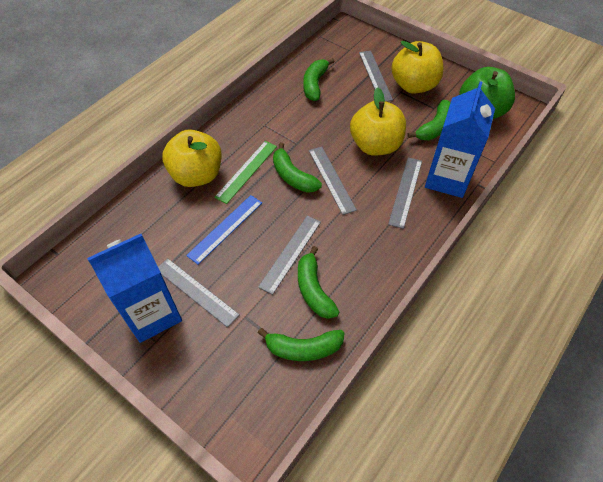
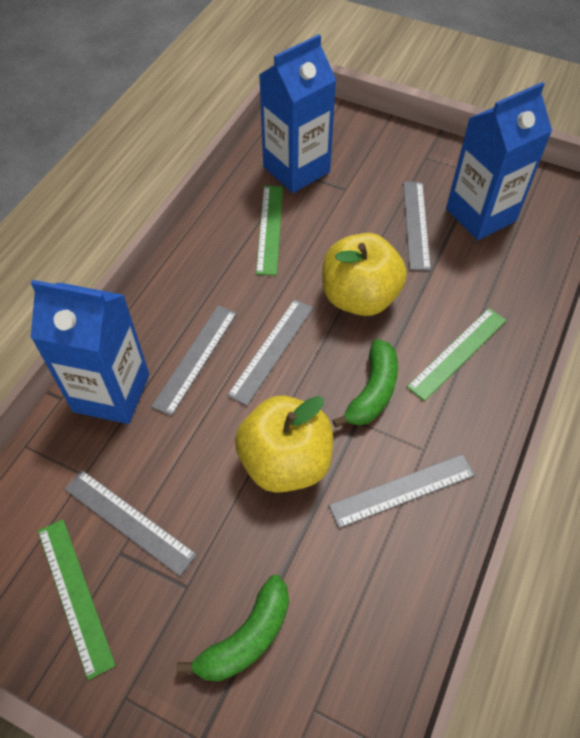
blue carton: 2 -> 3
blue ruler: 1 -> 0
green apple: 1 -> 0
green banana: 5 -> 2
green ruler: 1 -> 3
yellow apple: 3 -> 2

